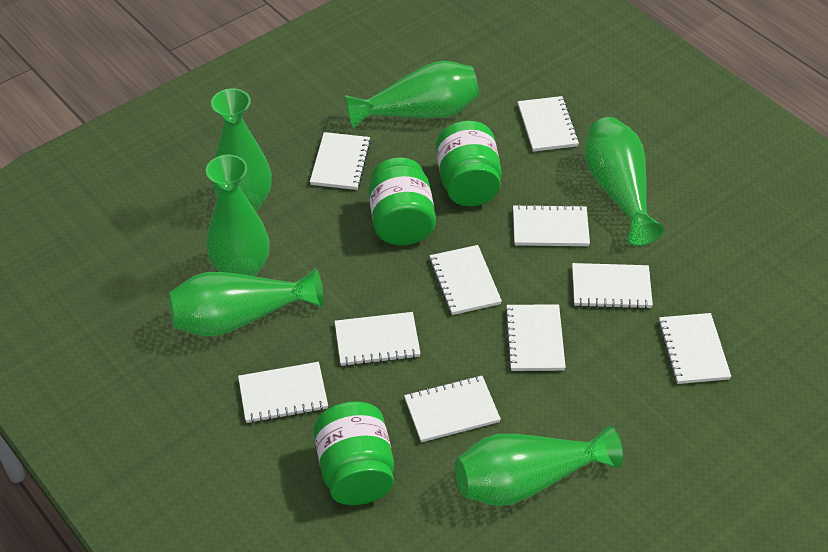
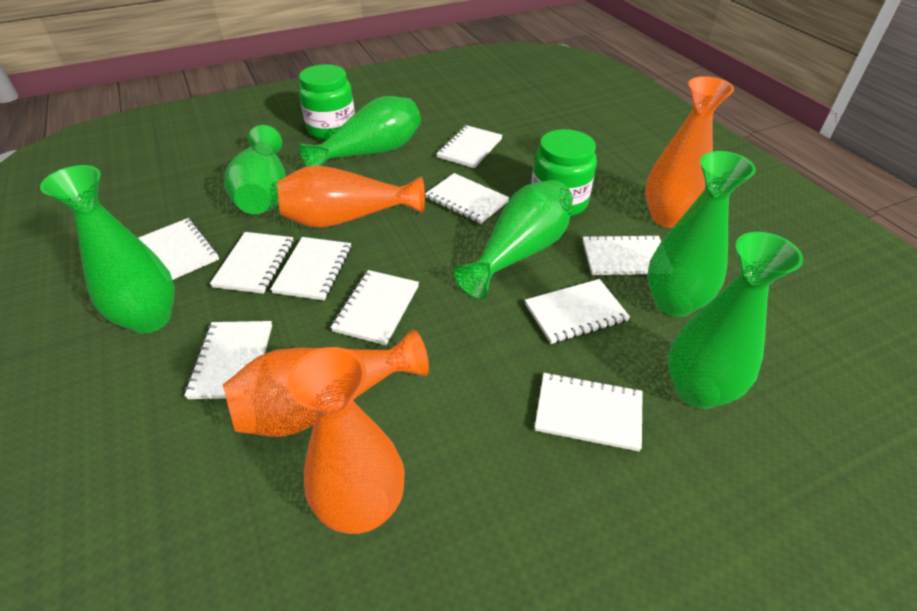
green jar: 3 -> 2
orange vase: 0 -> 4

